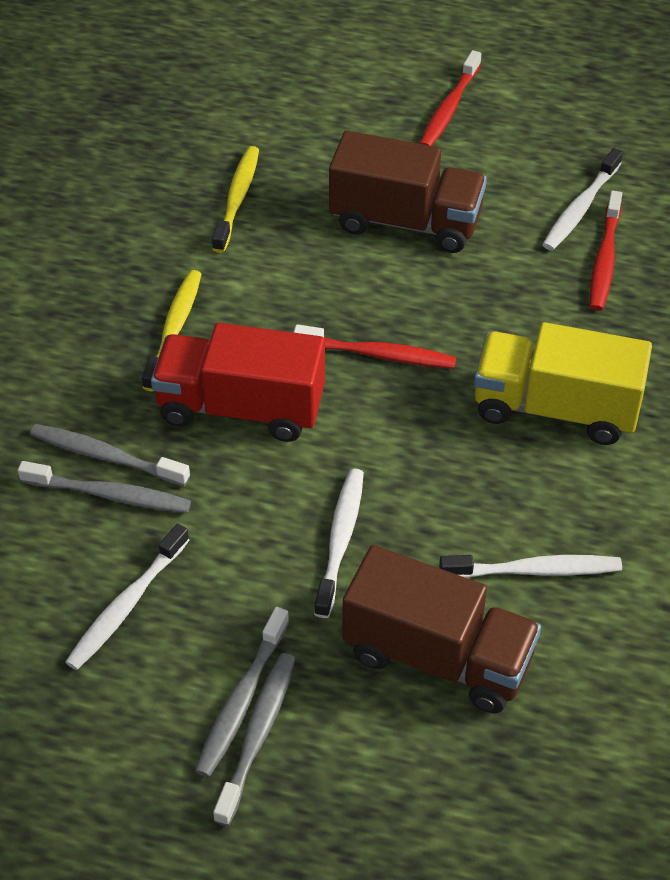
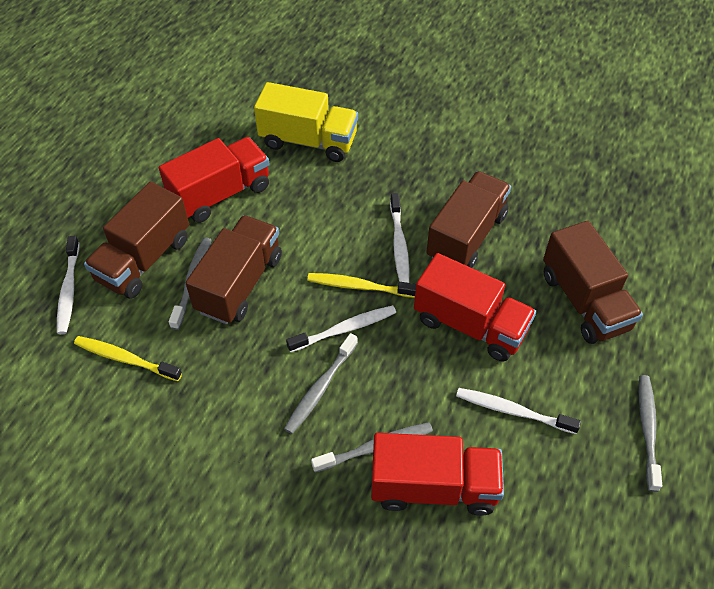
brown truck: 2 -> 4
red toothbrush: 3 -> 0
red truck: 1 -> 3

